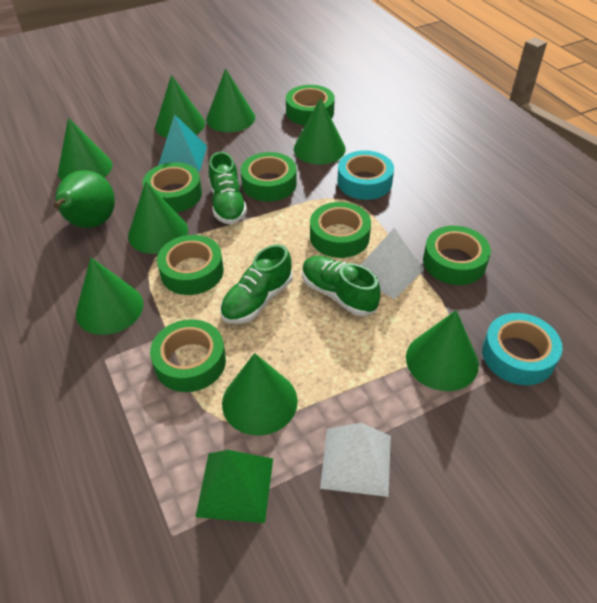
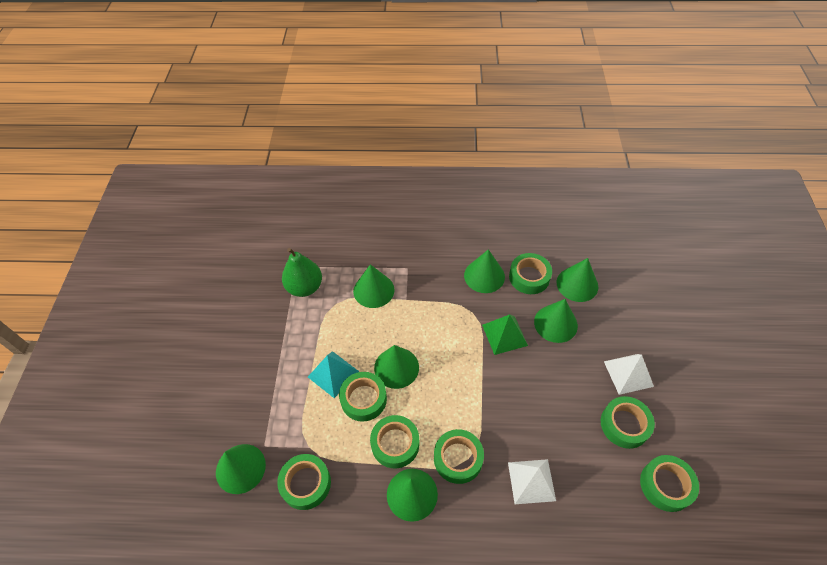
green cone: 8 -> 7
green shoe: 3 -> 0
turquoise tape: 2 -> 0

